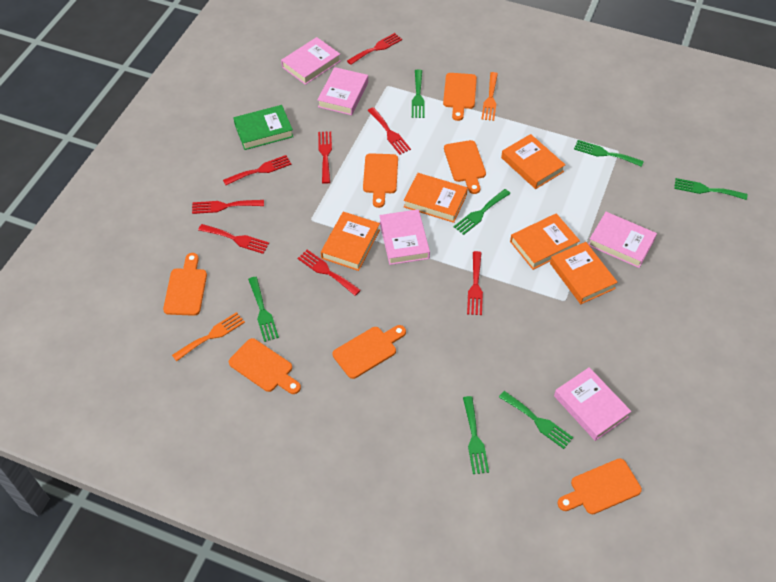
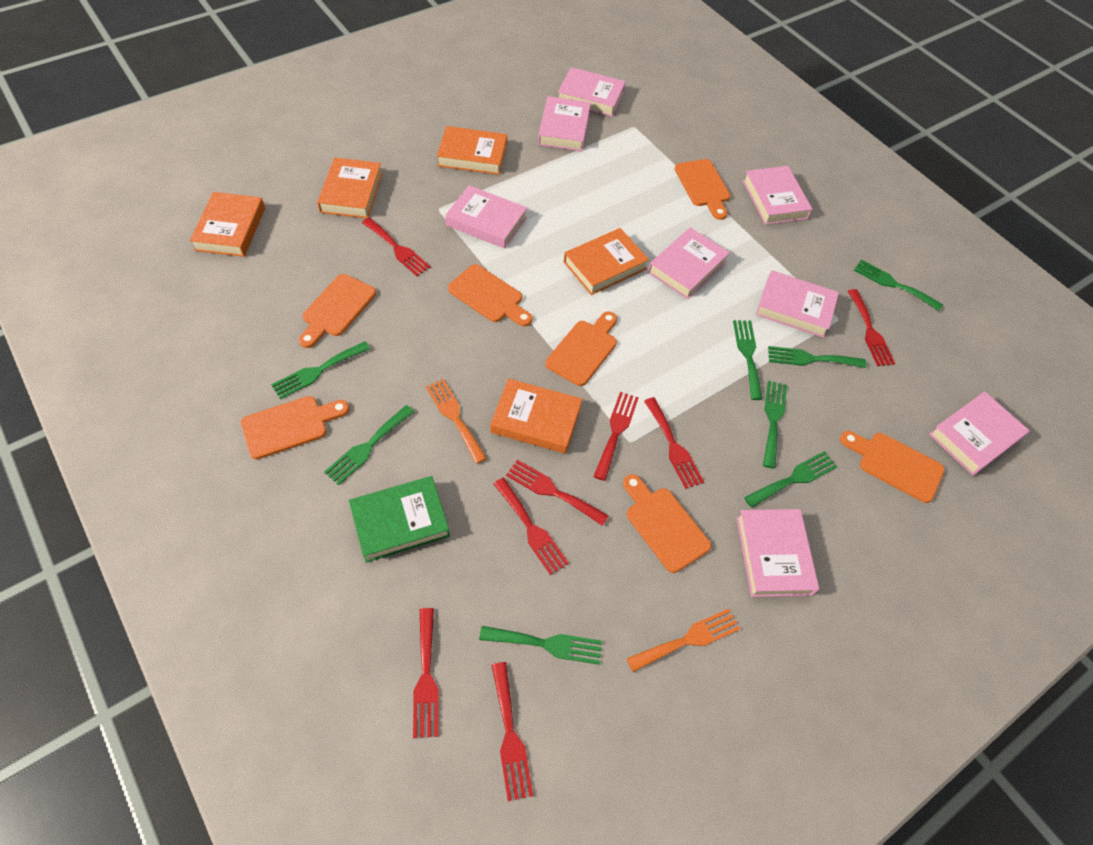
green fork: 7 -> 8
pink book: 5 -> 8

